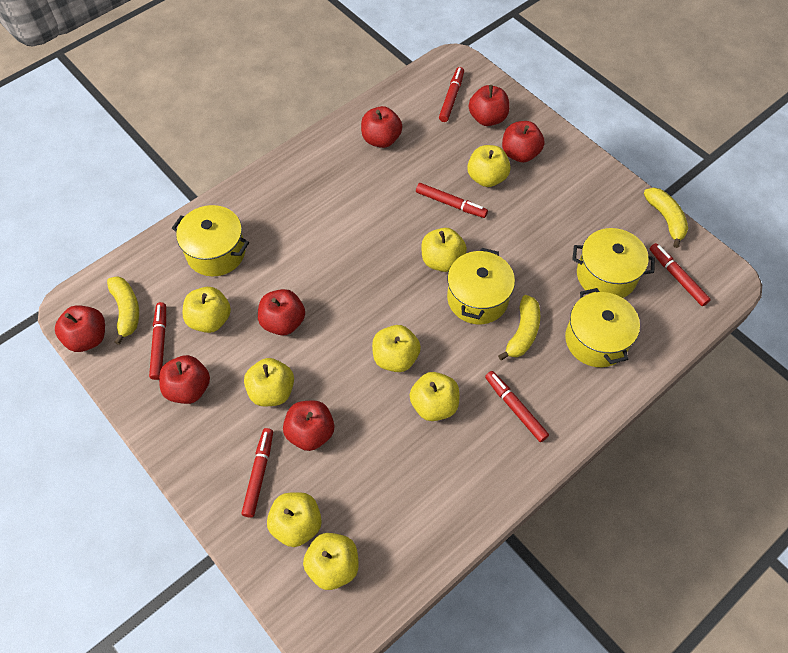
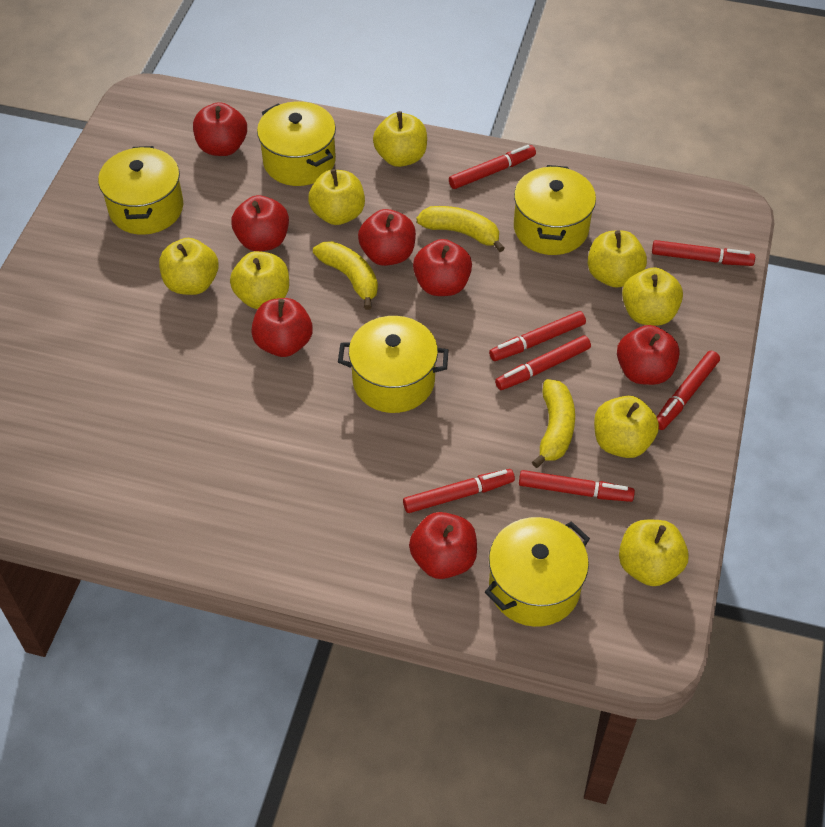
red marker: 6 -> 7
yellow pot: 4 -> 5

